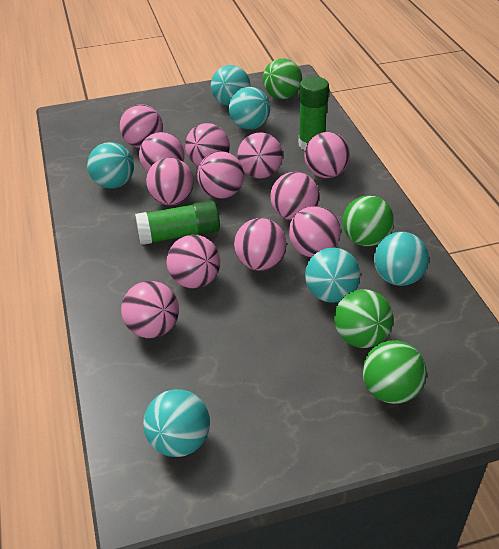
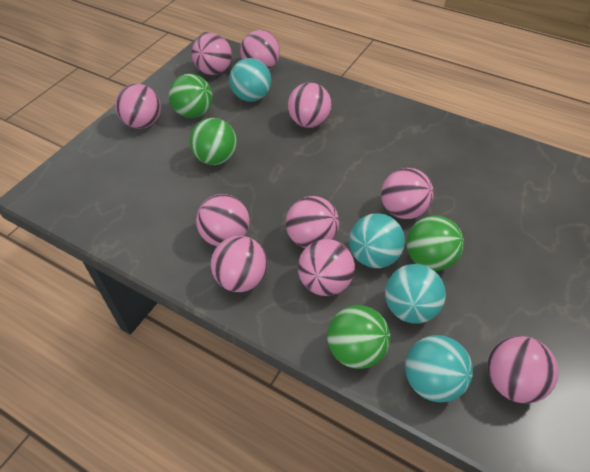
green glue stick: 2 -> 0
pink ball: 12 -> 10
turquoise ball: 6 -> 4

